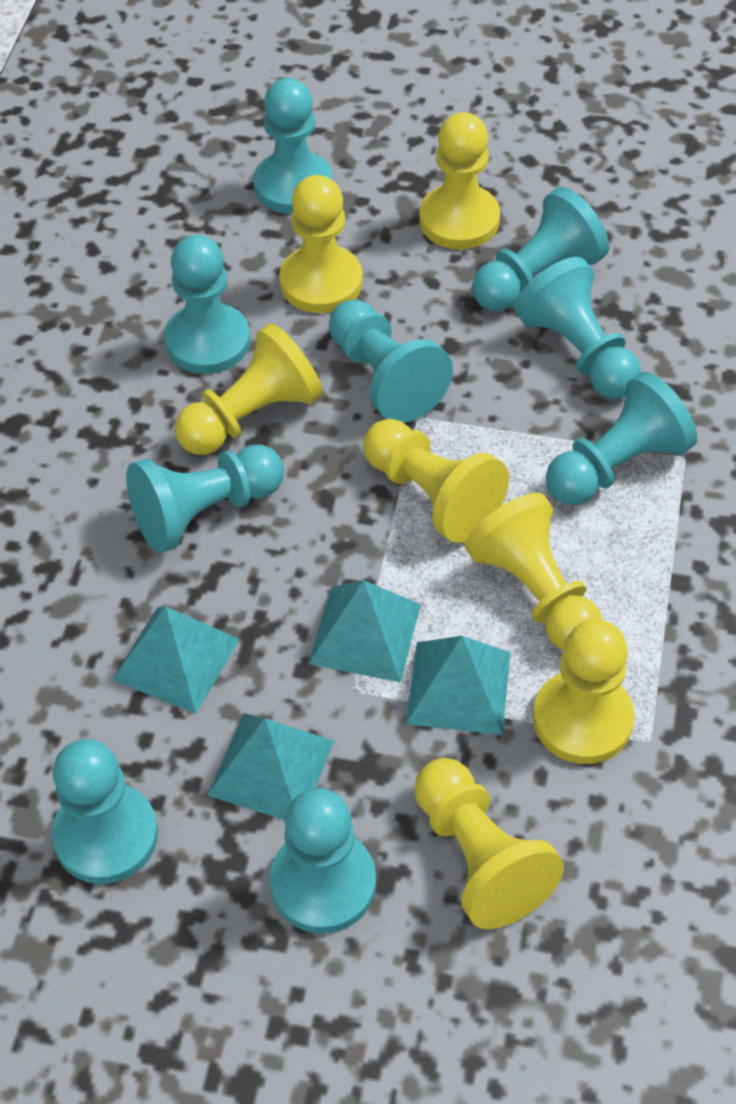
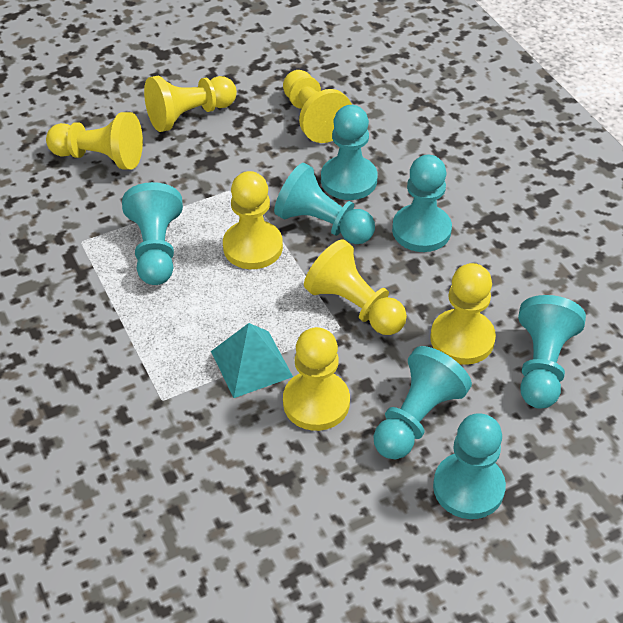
turquoise pawn: 9 -> 7
turquoise pyramid: 4 -> 1

